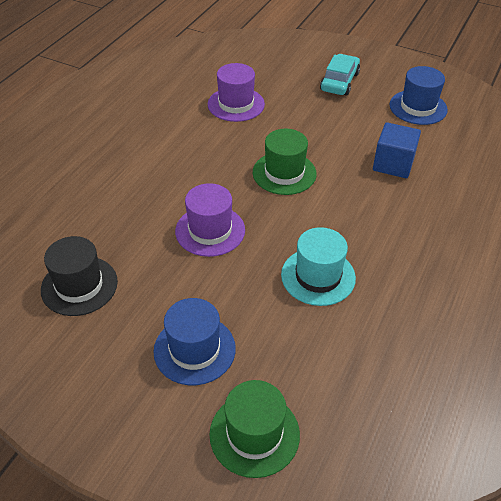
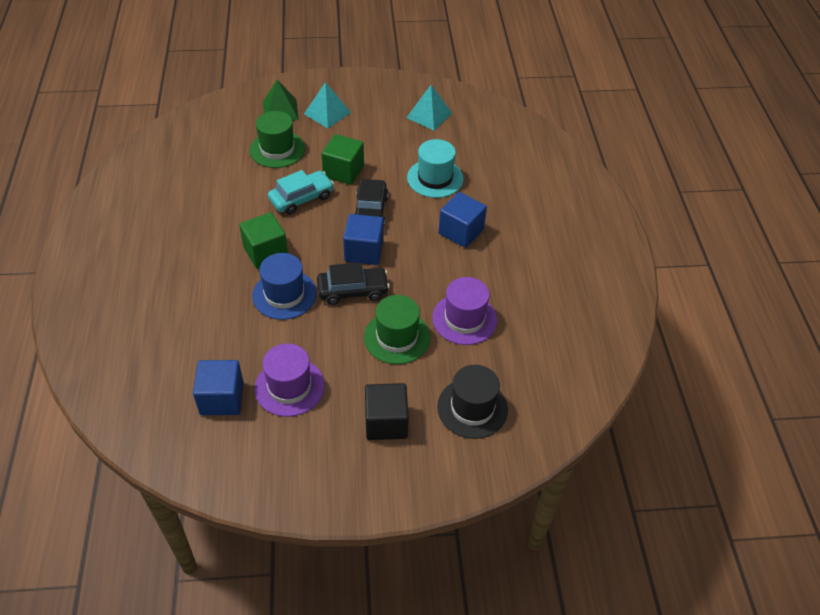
black car: 0 -> 2
black cube: 0 -> 1
blue cube: 1 -> 3
blue hat: 2 -> 1
green cube: 0 -> 2
green pyramid: 0 -> 1
turquoise pyramid: 0 -> 2

